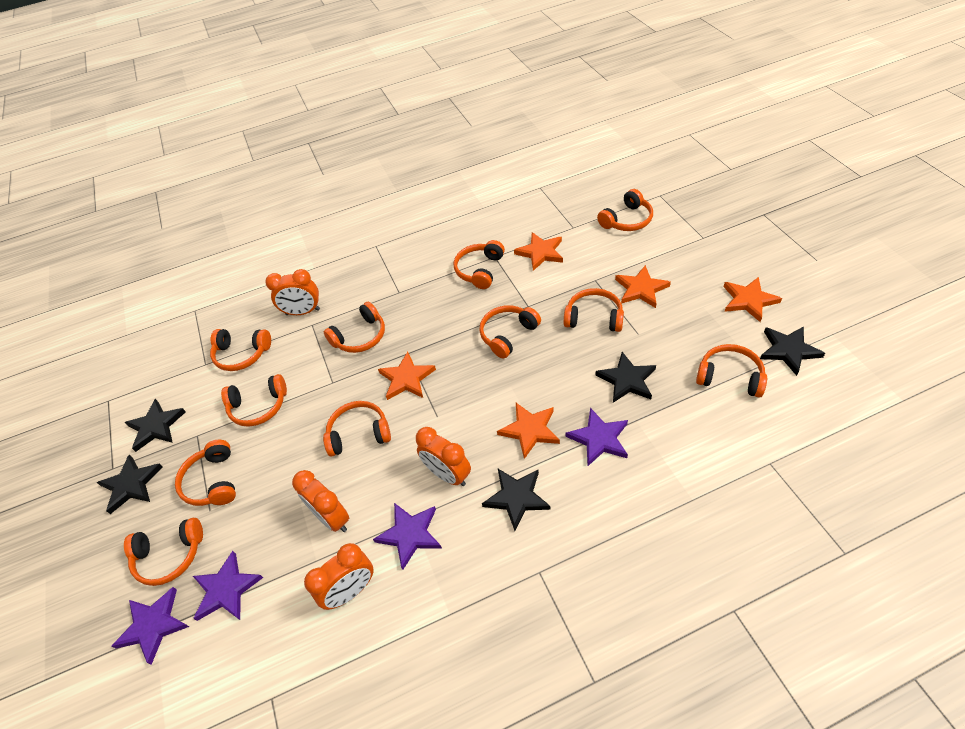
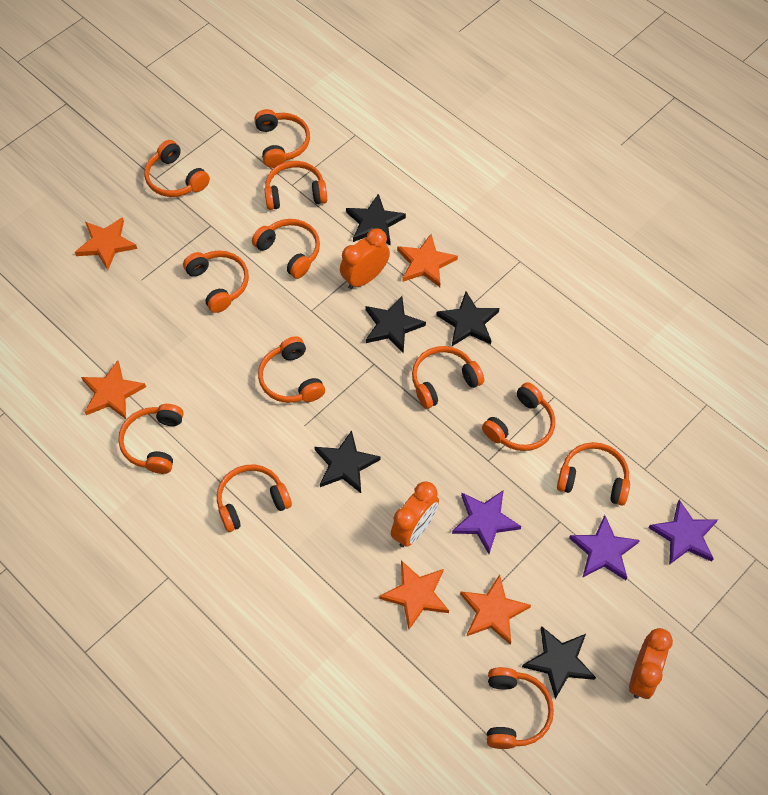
orange clock: 4 -> 3
orange headphones: 11 -> 12
purple star: 4 -> 3

